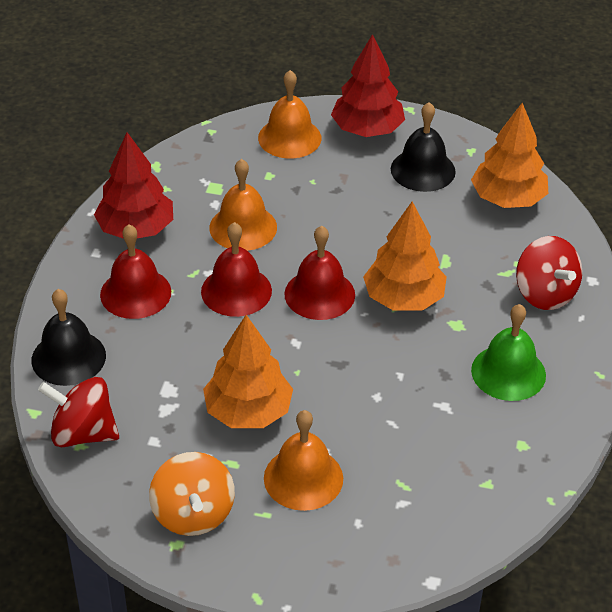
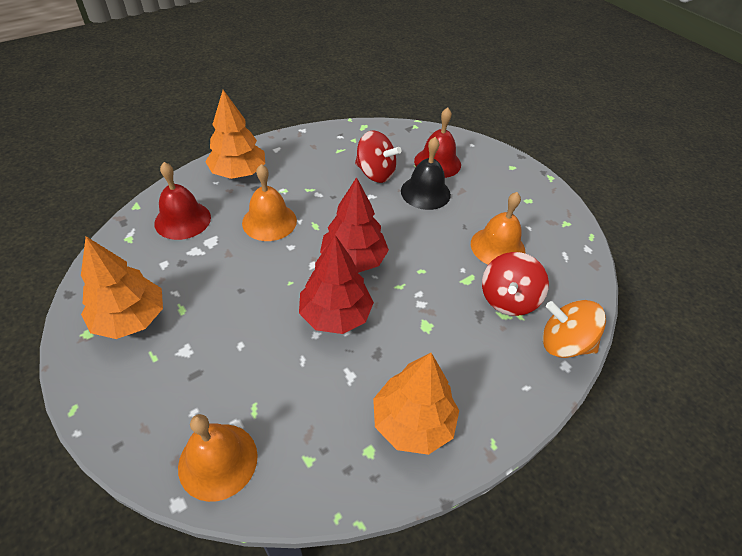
black bell: 2 -> 1
green bell: 1 -> 0
red bell: 3 -> 2

